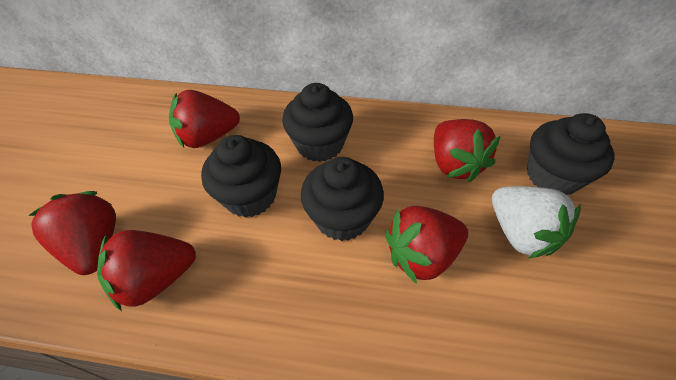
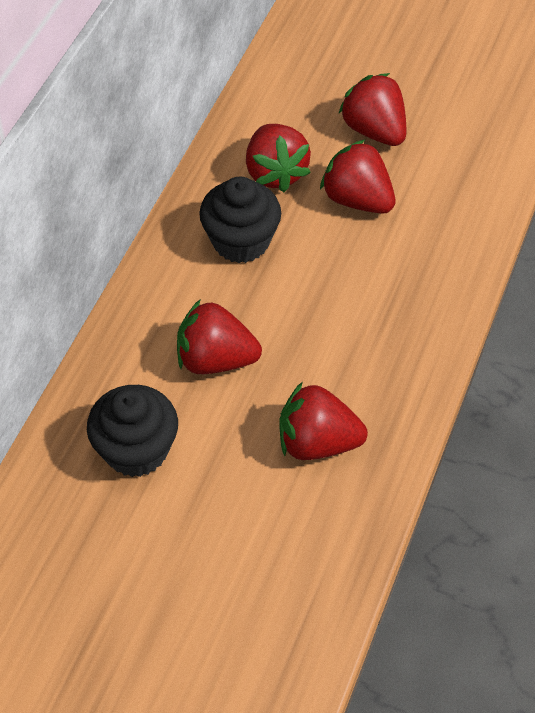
black cupcake: 4 -> 2
white strawberry: 1 -> 0

